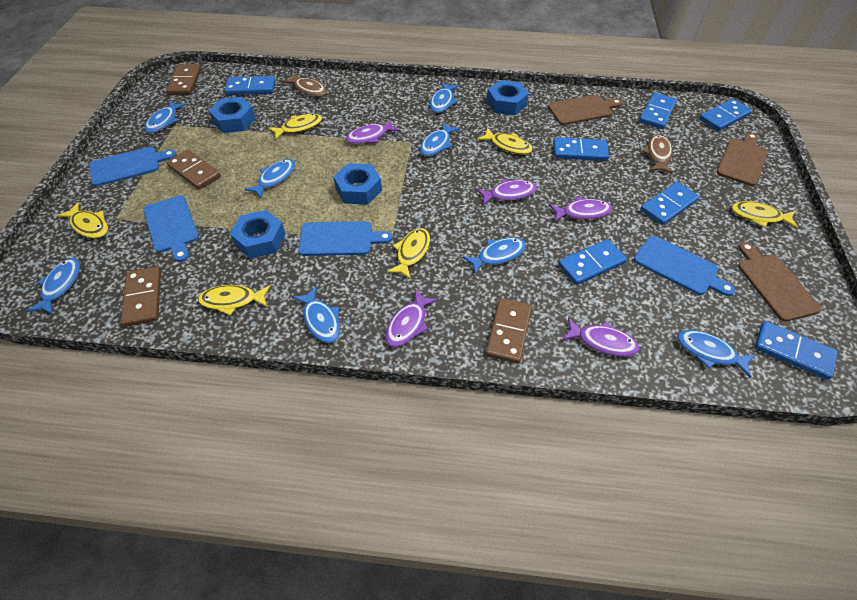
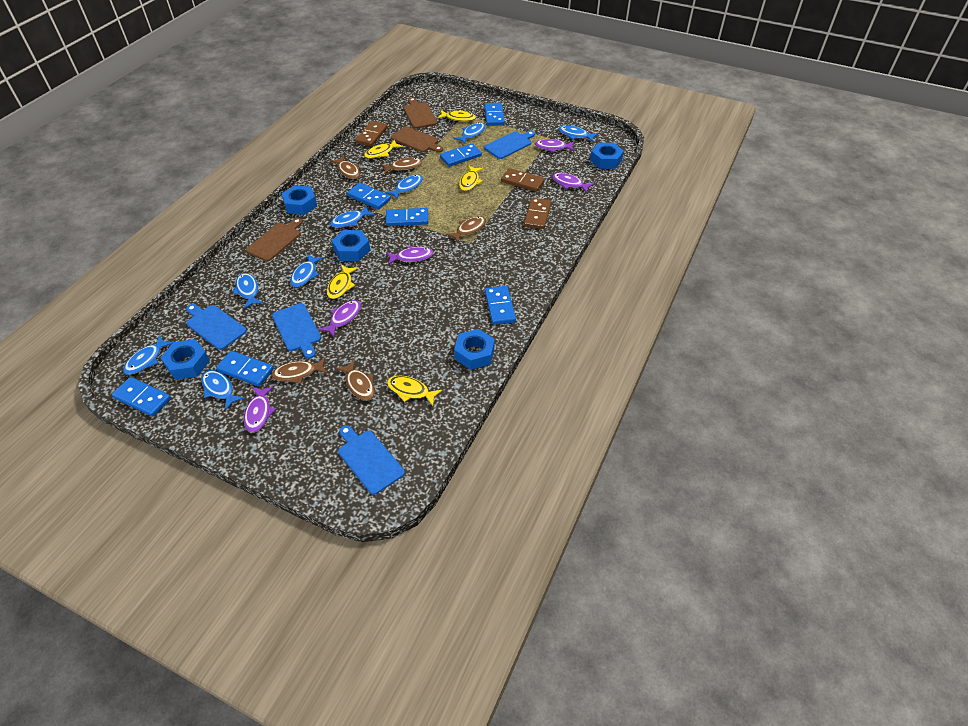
blue nut: 4 -> 5
brown domino: 4 -> 3
brown fish: 2 -> 5
yellow fish: 6 -> 5

